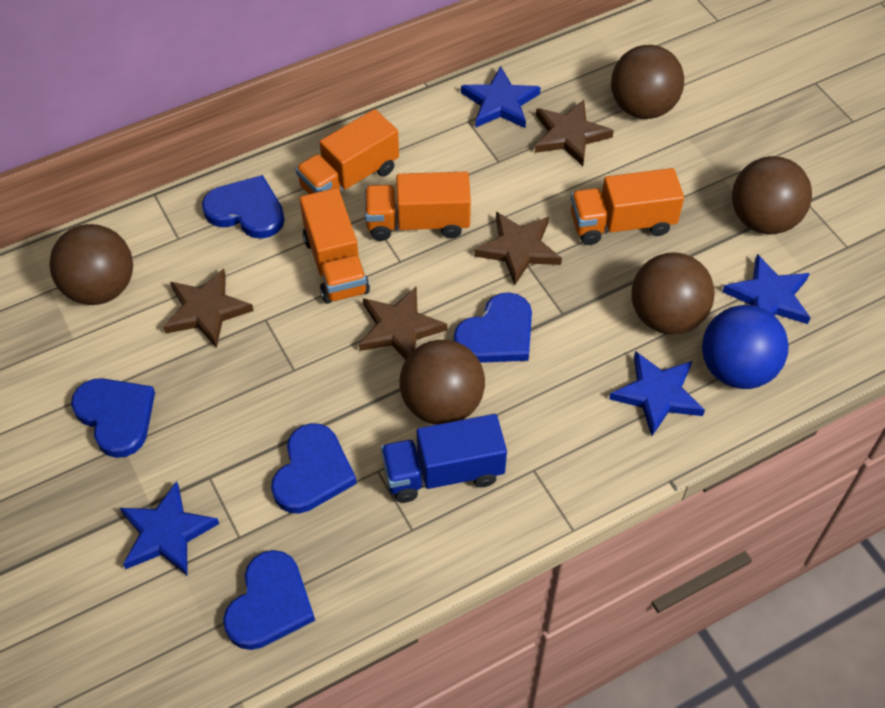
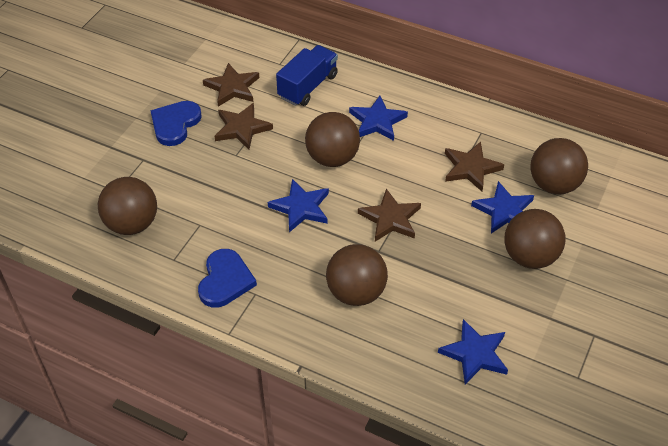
blue ball: 1 -> 0
blue heart: 5 -> 2
orange truck: 4 -> 0

